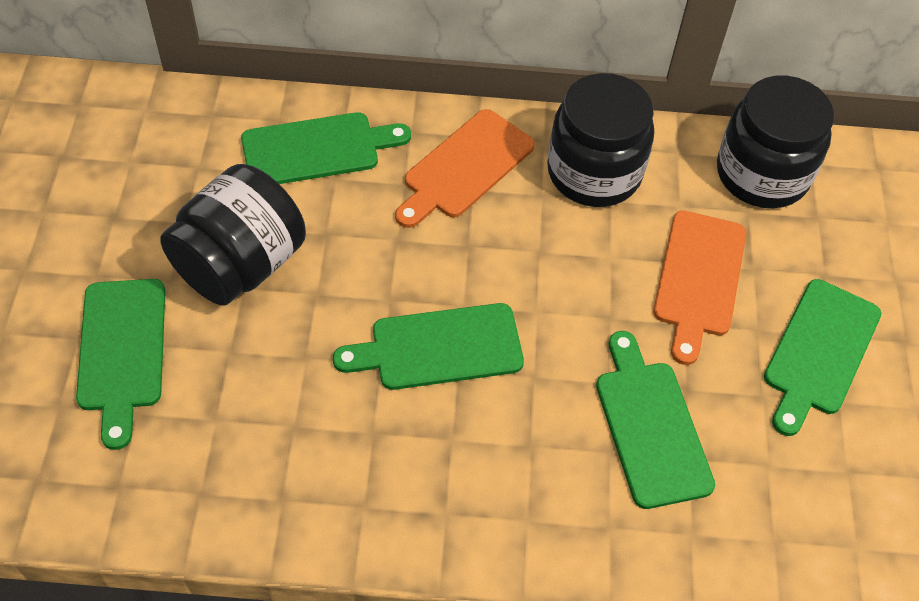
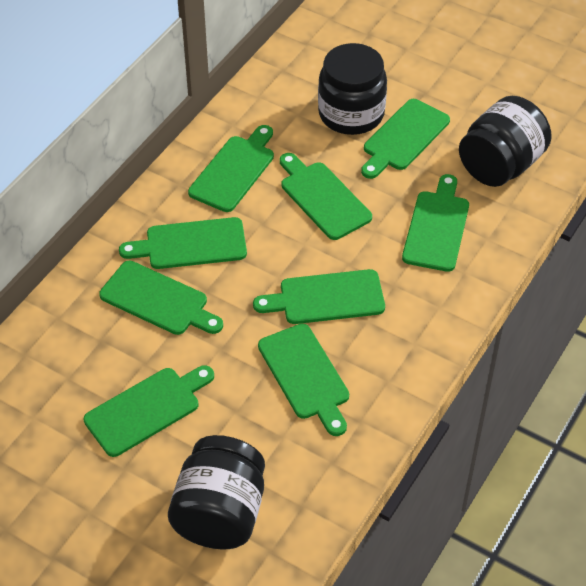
green cutting board: 5 -> 9
orange cutting board: 2 -> 0

